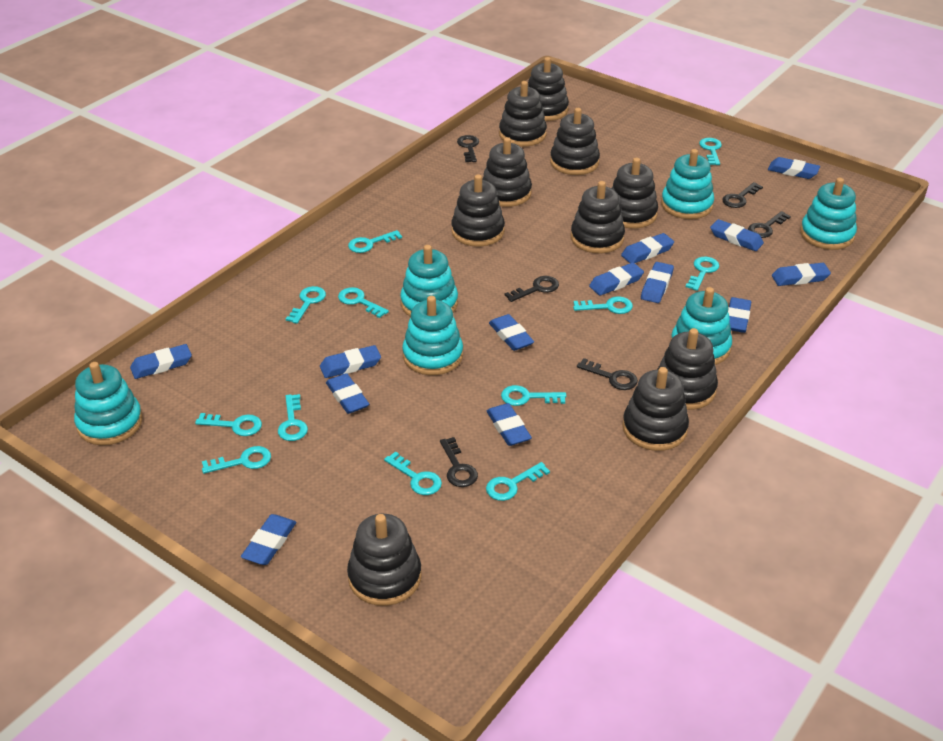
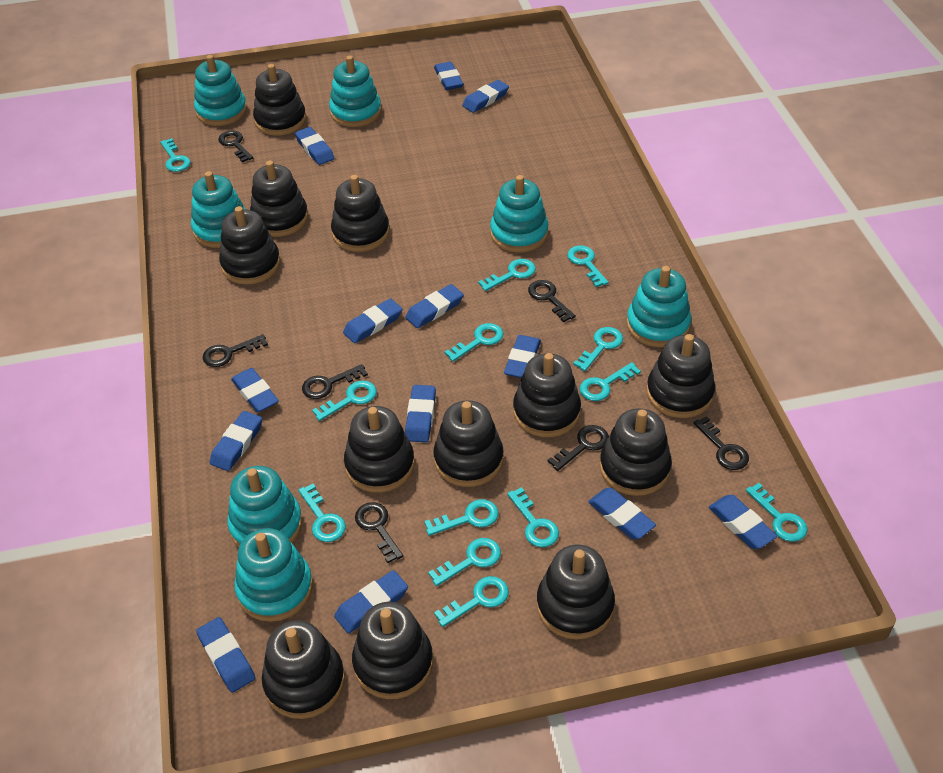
black key: 6 -> 7
black stacking toy: 10 -> 12
turquoise key: 12 -> 13
turquoise stacking toy: 6 -> 7

